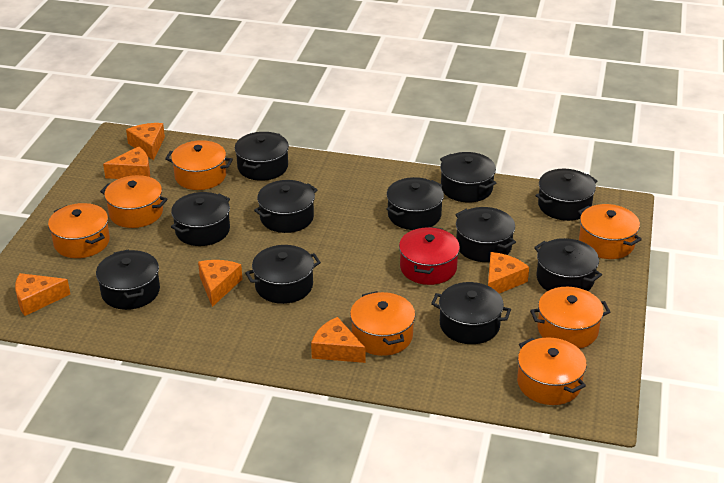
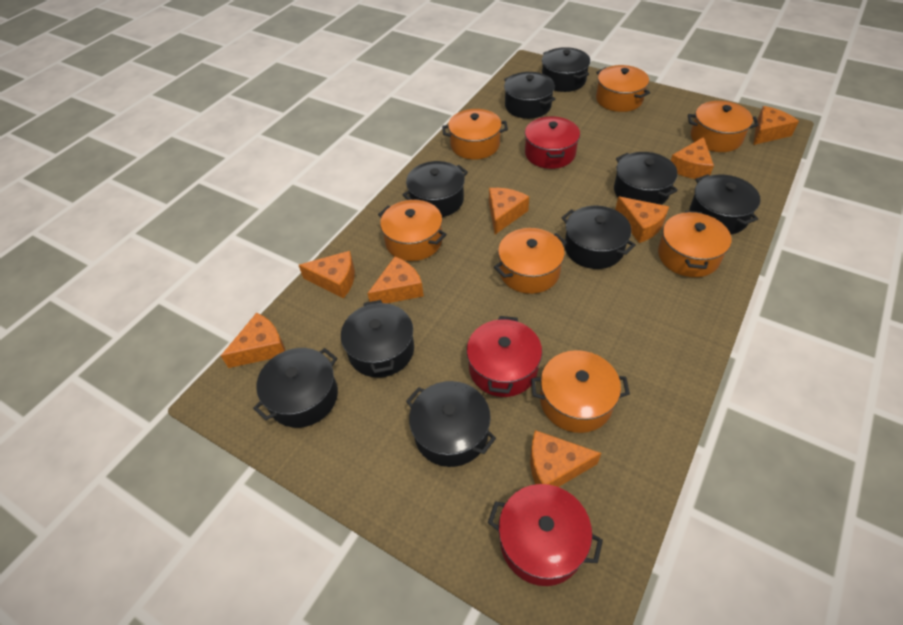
black pot: 11 -> 9
orange cheese: 6 -> 8
red pot: 1 -> 3

